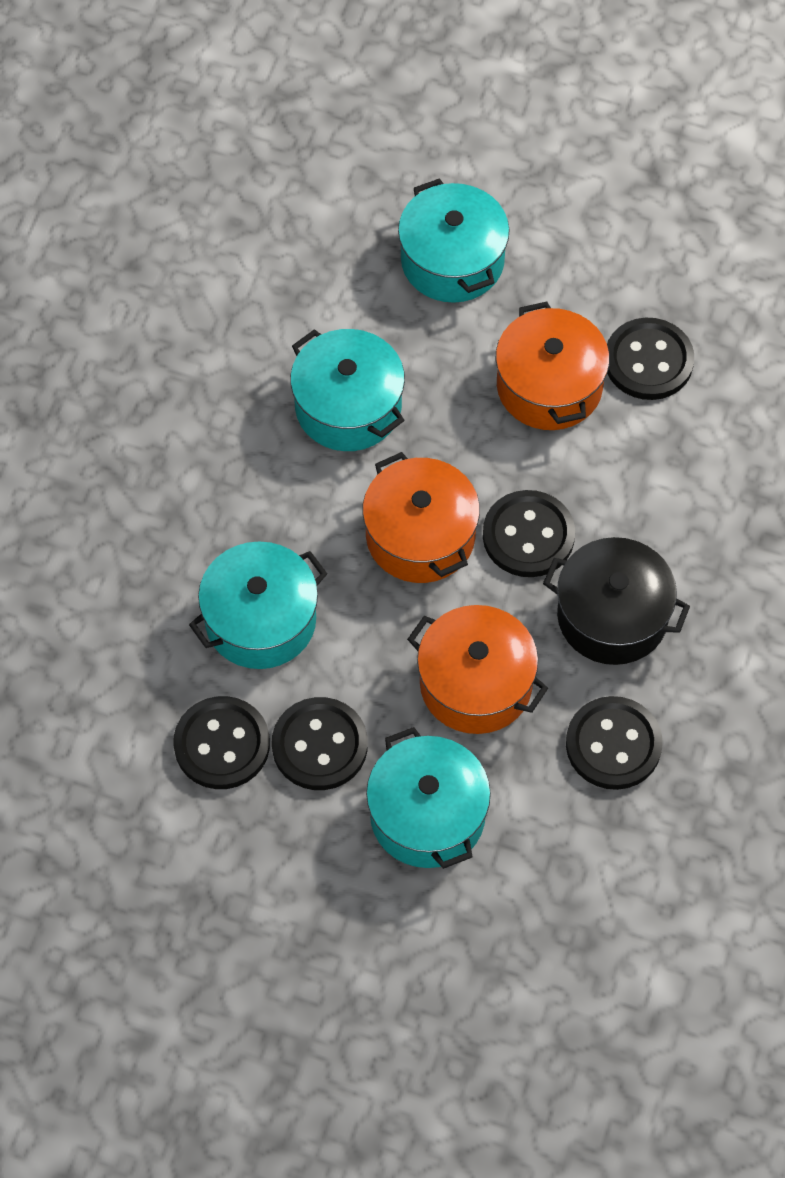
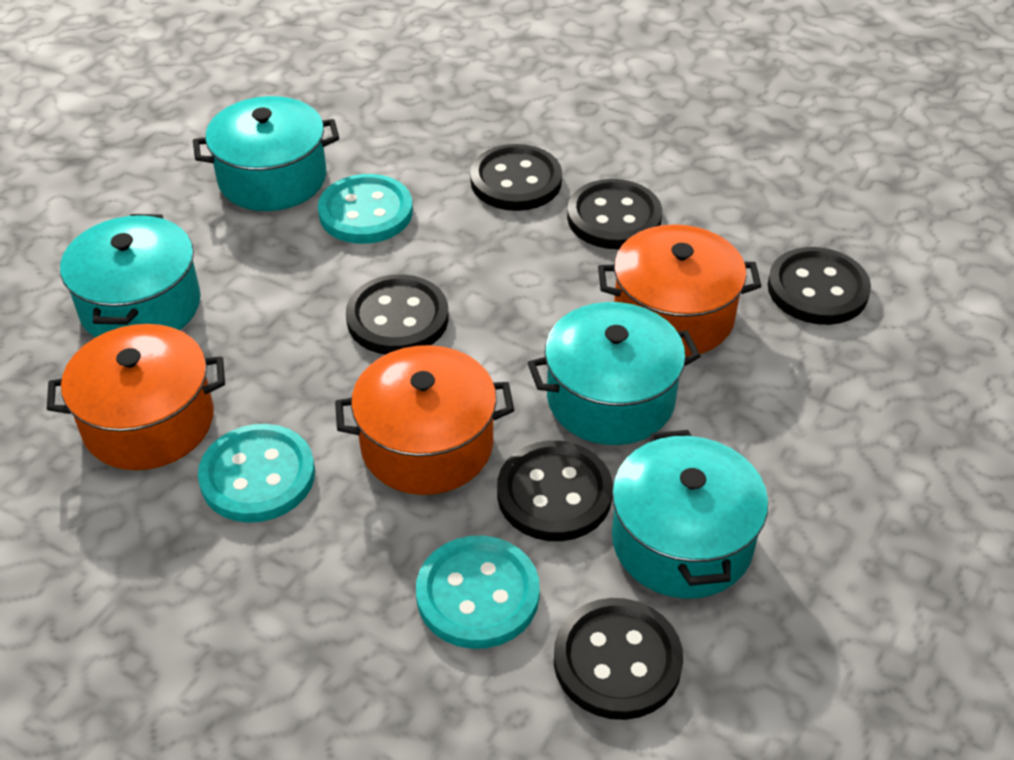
black button: 5 -> 6
black pot: 1 -> 0
turquoise button: 0 -> 3

